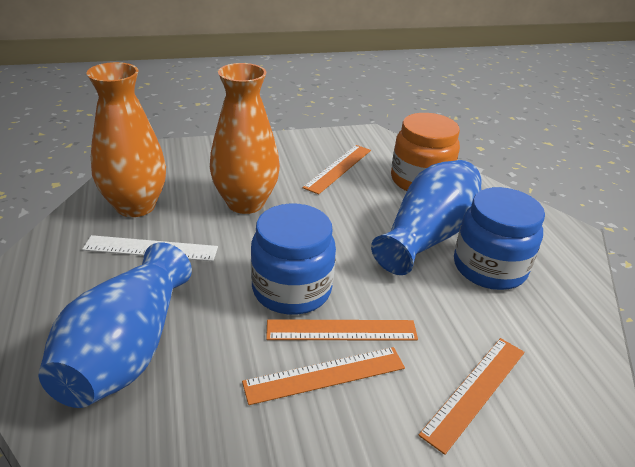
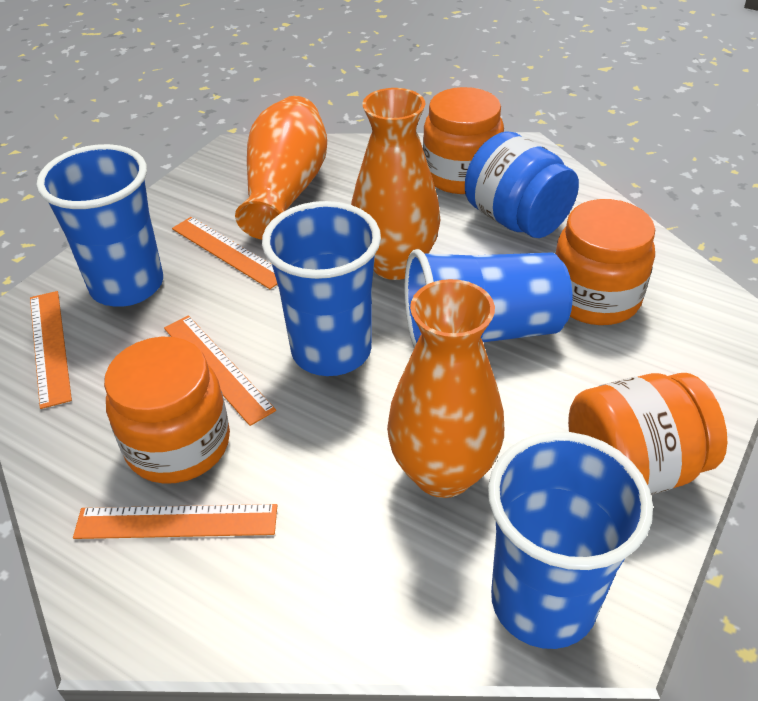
blue cup: 0 -> 4
blue jar: 2 -> 1
blue vase: 2 -> 0
orange jar: 1 -> 4
orange vase: 2 -> 3
white ruler: 1 -> 0

